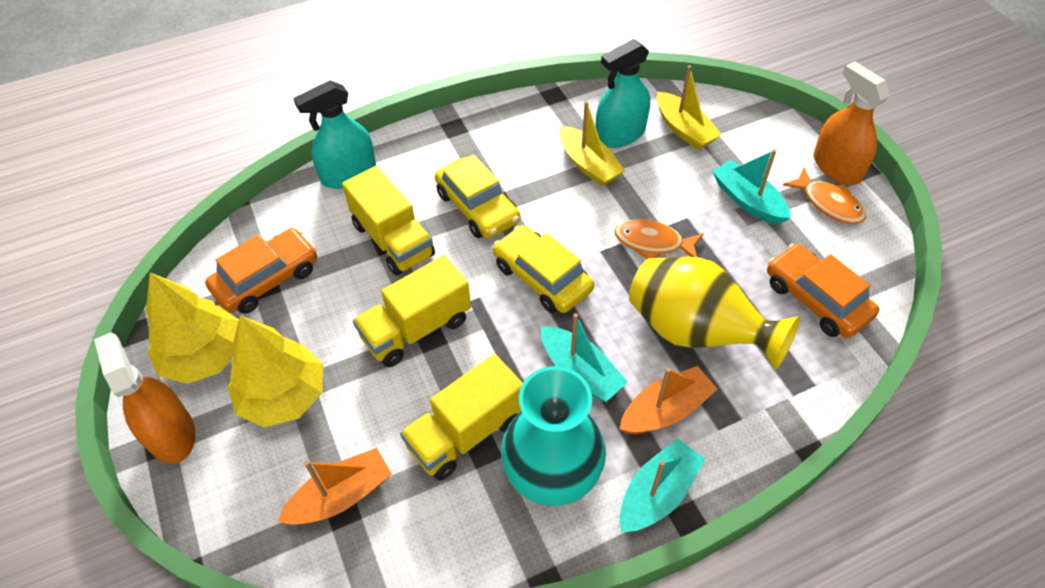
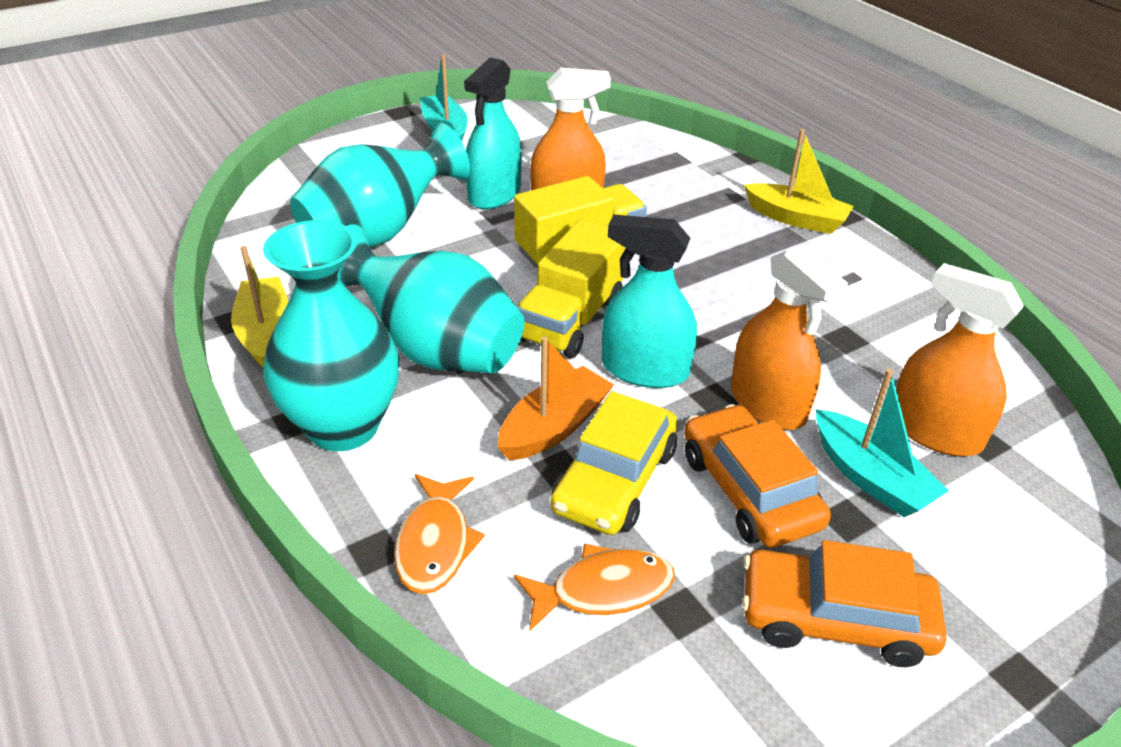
orange boat: 2 -> 1
orange spray bottle: 2 -> 3
turquoise boat: 3 -> 2
turquoise vase: 1 -> 3
yellow car: 2 -> 1
yellow tree: 2 -> 0
yellow truck: 3 -> 2
yellow vase: 1 -> 0

